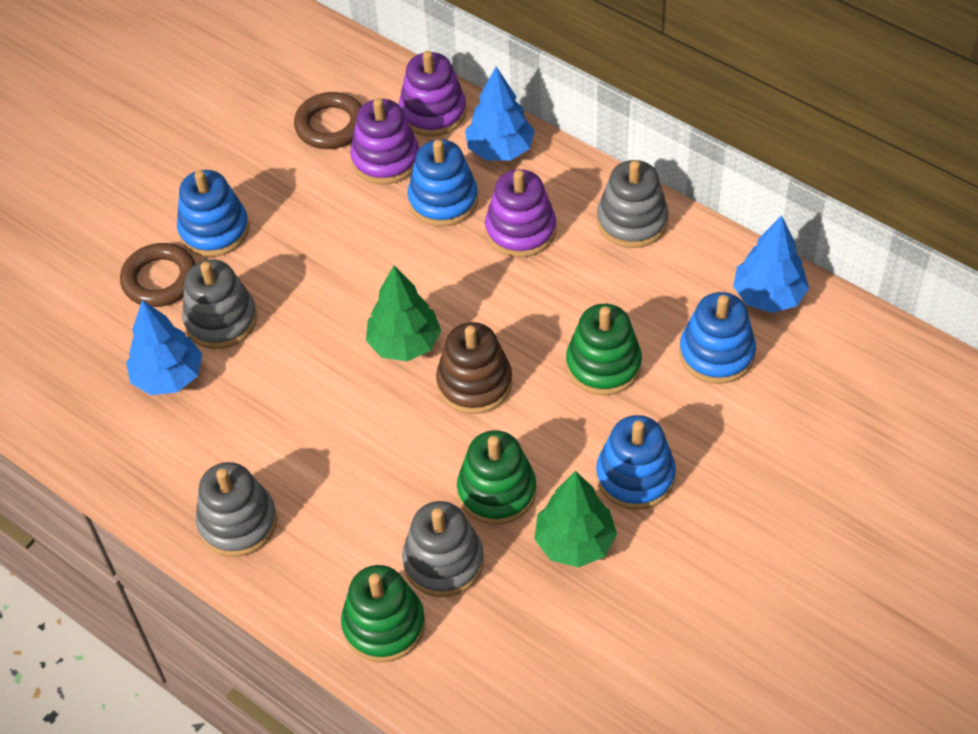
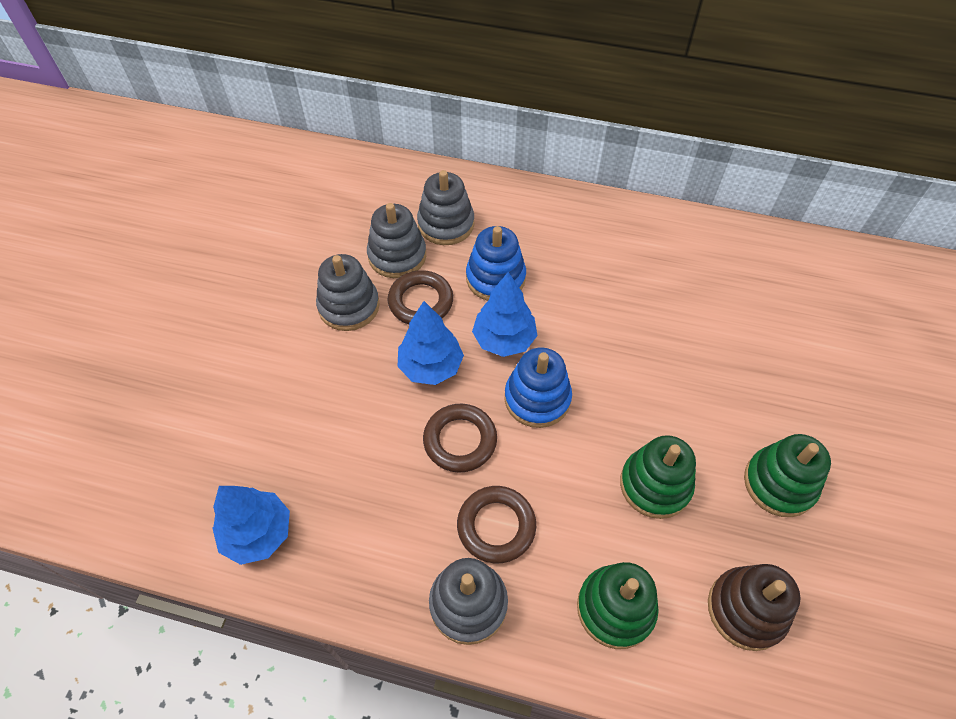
blue stacking toy: 4 -> 2
brown ring: 2 -> 3
green tree: 2 -> 0
purple stacking toy: 3 -> 0

